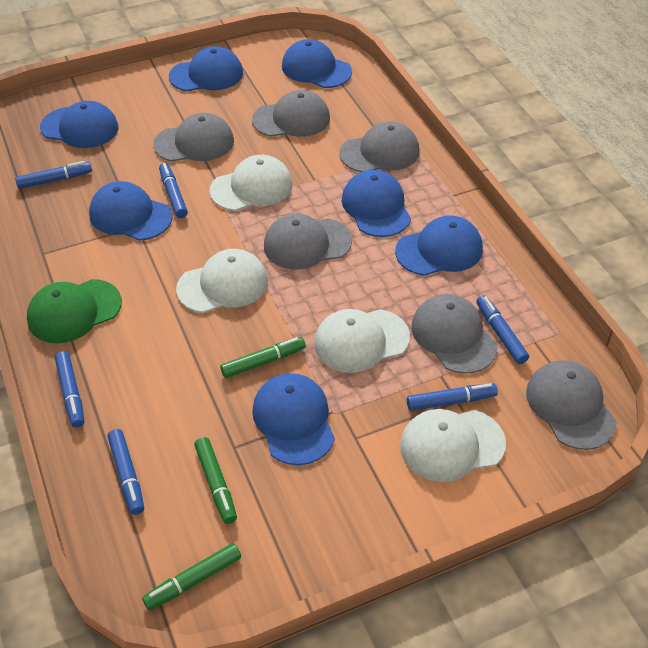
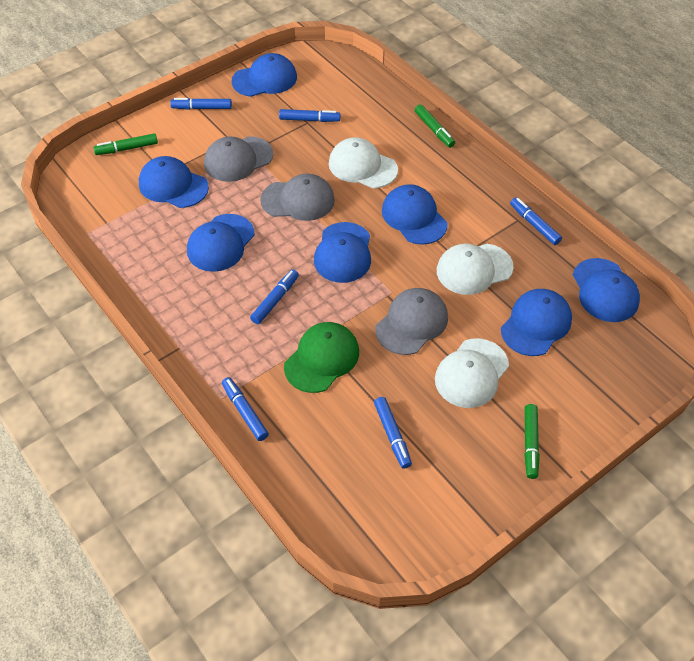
grey cap: 6 -> 3
white cap: 4 -> 3

